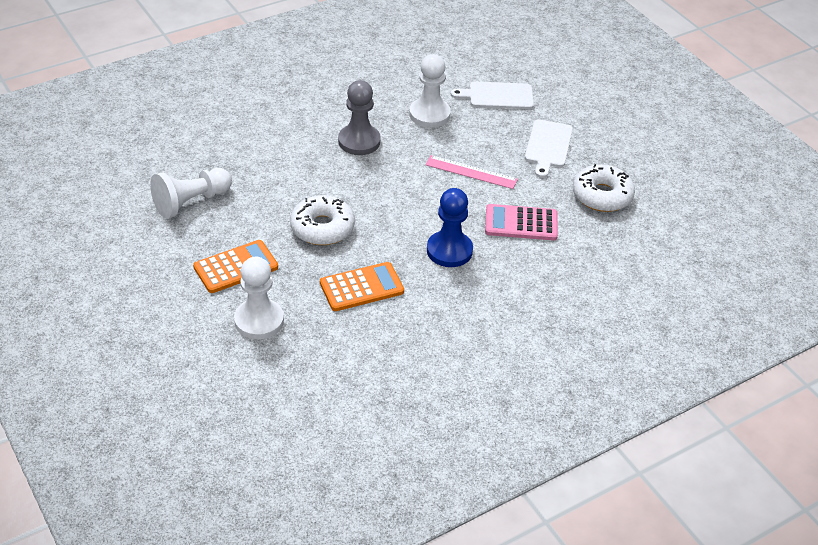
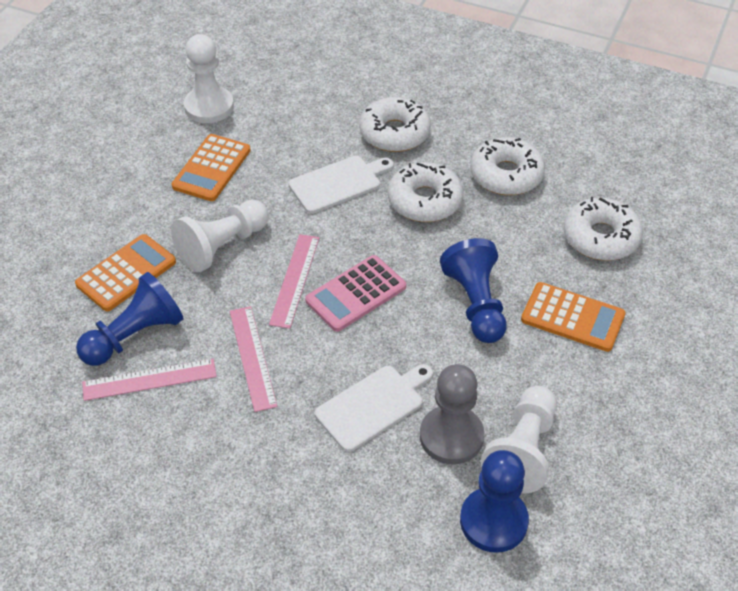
blue pawn: 1 -> 3
orange calculator: 2 -> 3
pink ruler: 1 -> 3
white donut: 2 -> 4

